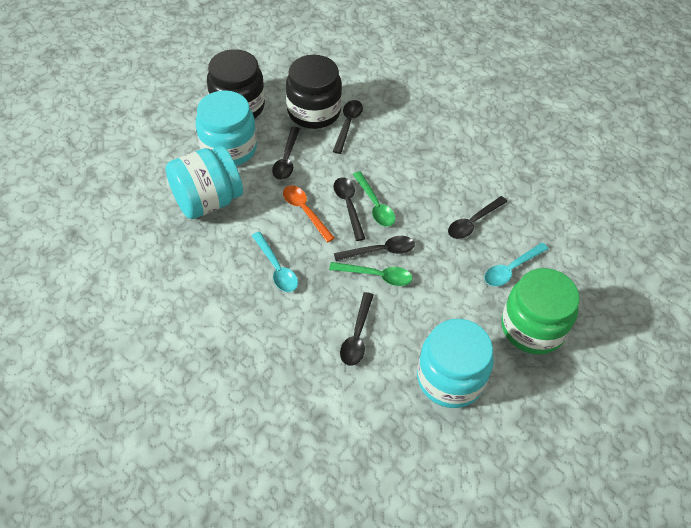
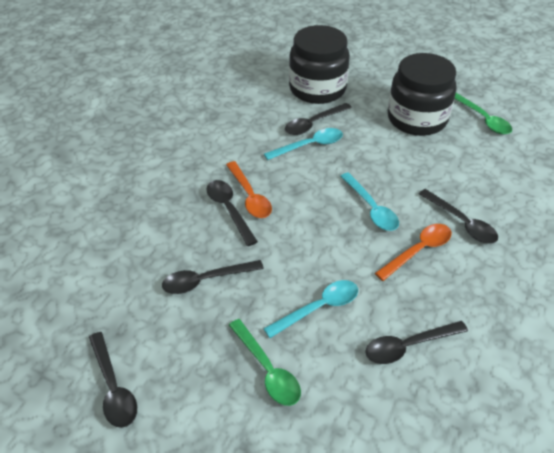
green jar: 1 -> 0
orange spoon: 1 -> 2
turquoise jar: 3 -> 0
turquoise spoon: 2 -> 3

